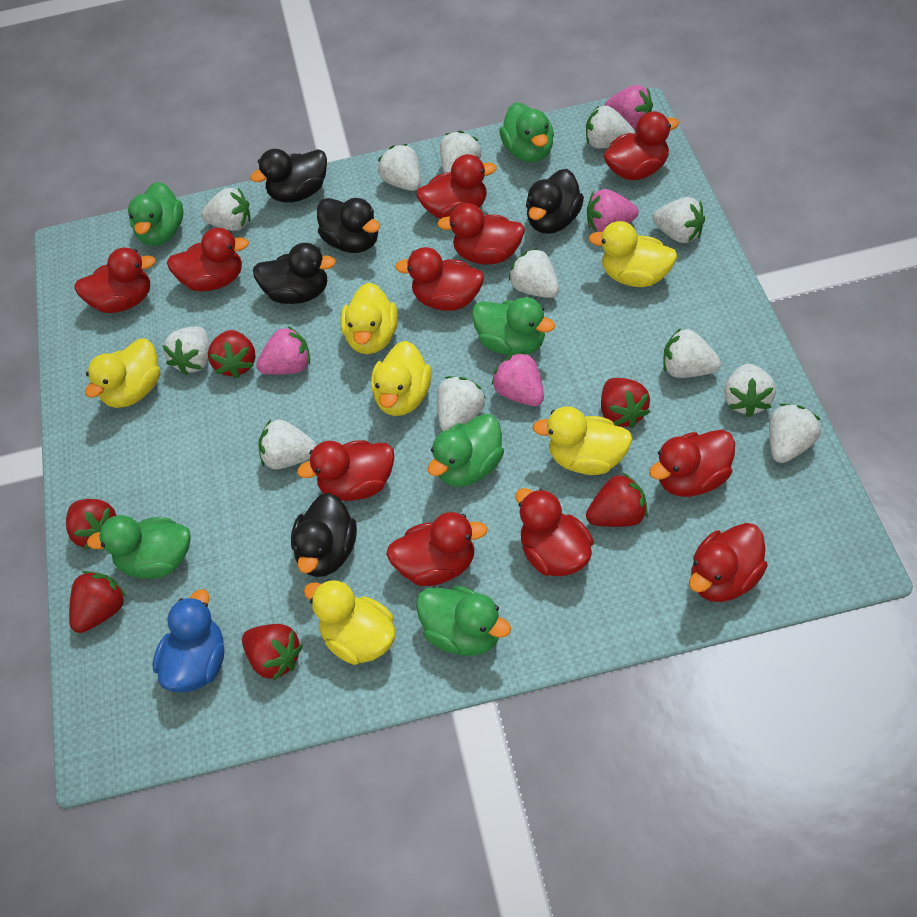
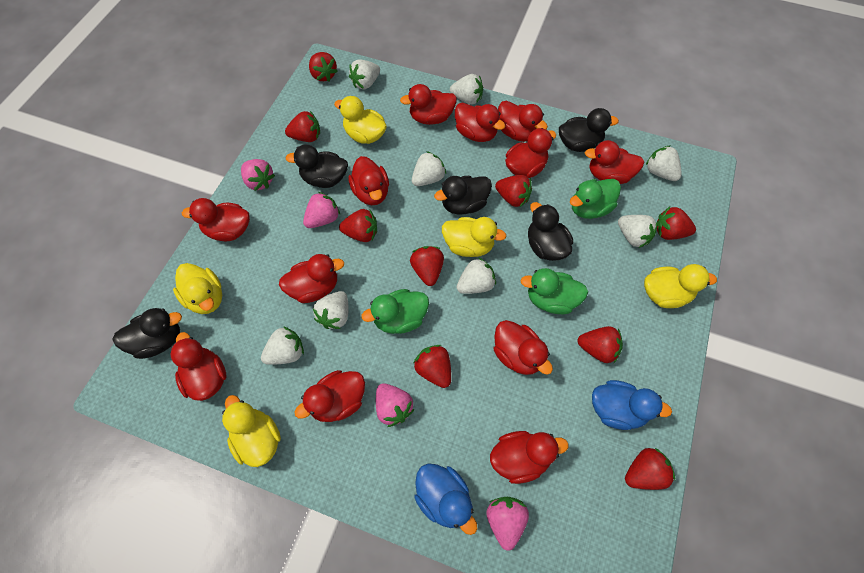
blue duck: 1 -> 2
green duck: 6 -> 3
red duck: 11 -> 12
red strawberry: 6 -> 9
white strawberry: 12 -> 8
yellow duck: 6 -> 5

